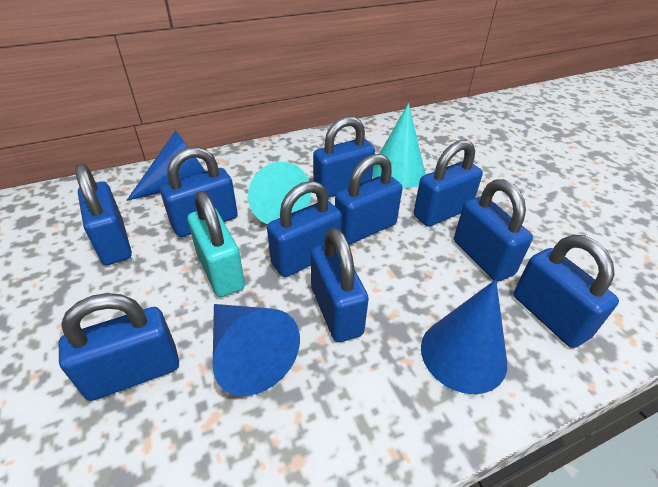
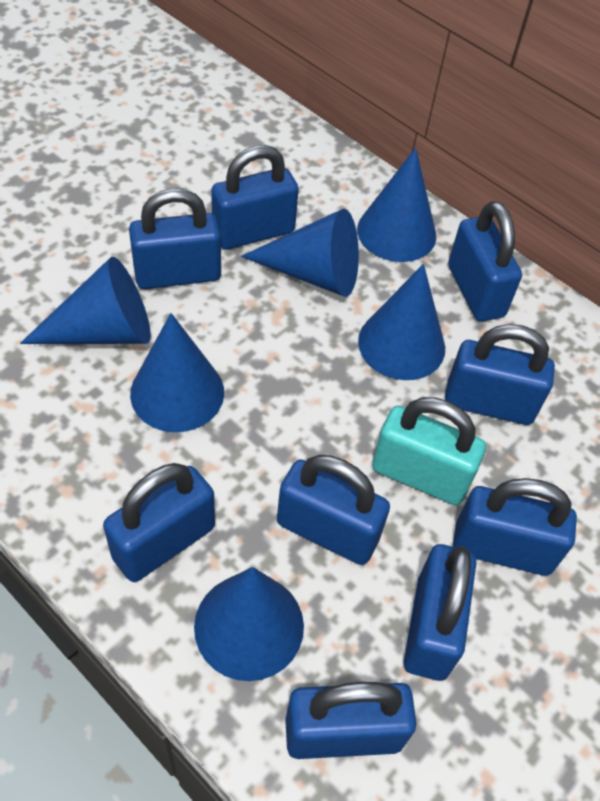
blue cone: 3 -> 6
blue padlock: 10 -> 9
turquoise cone: 2 -> 0

